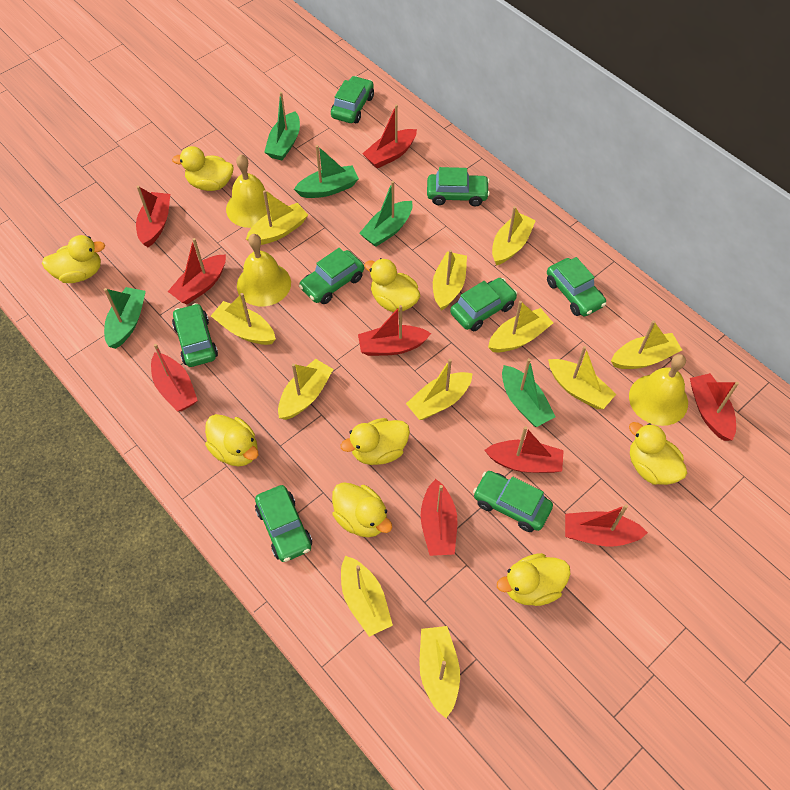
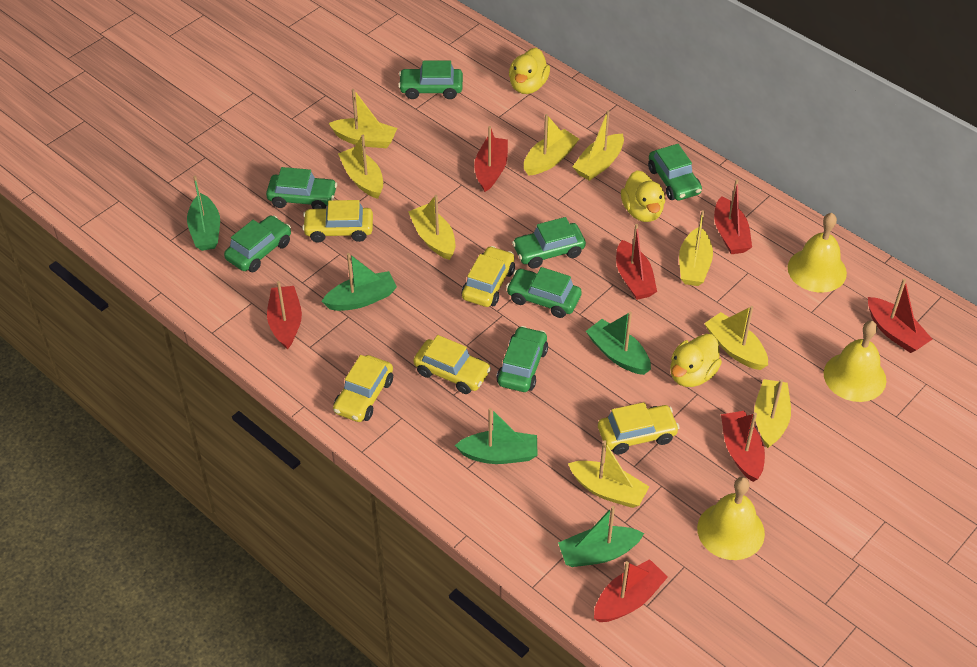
green car: 8 -> 7
red boat: 9 -> 7
yellow boat: 11 -> 9
yellow car: 0 -> 5
yellow duck: 8 -> 3

